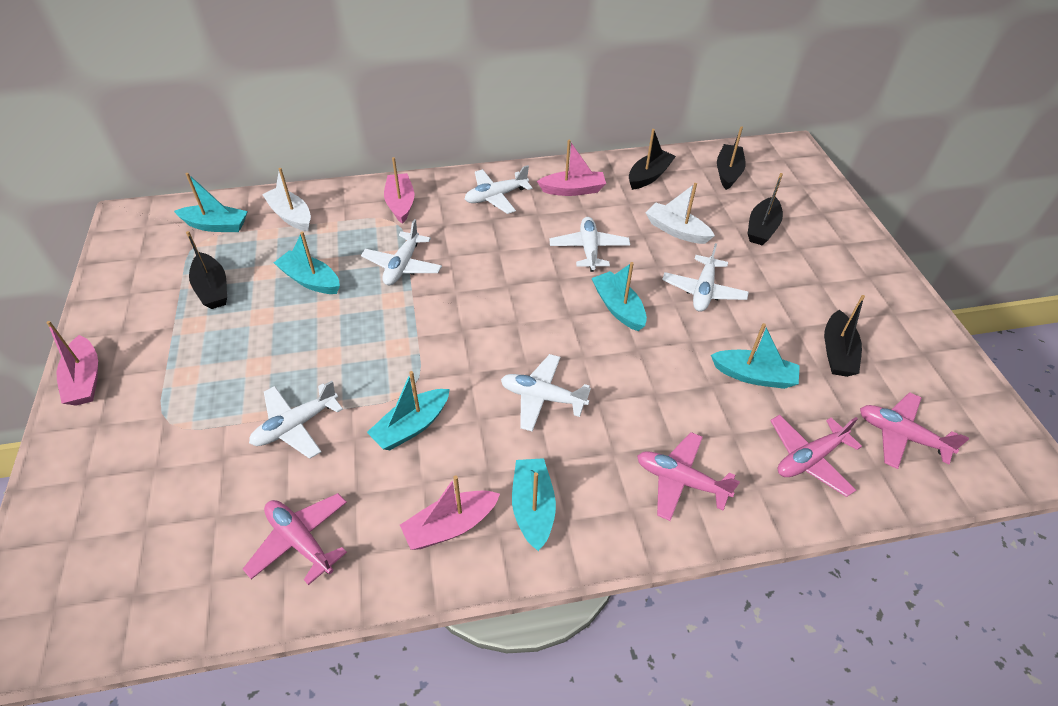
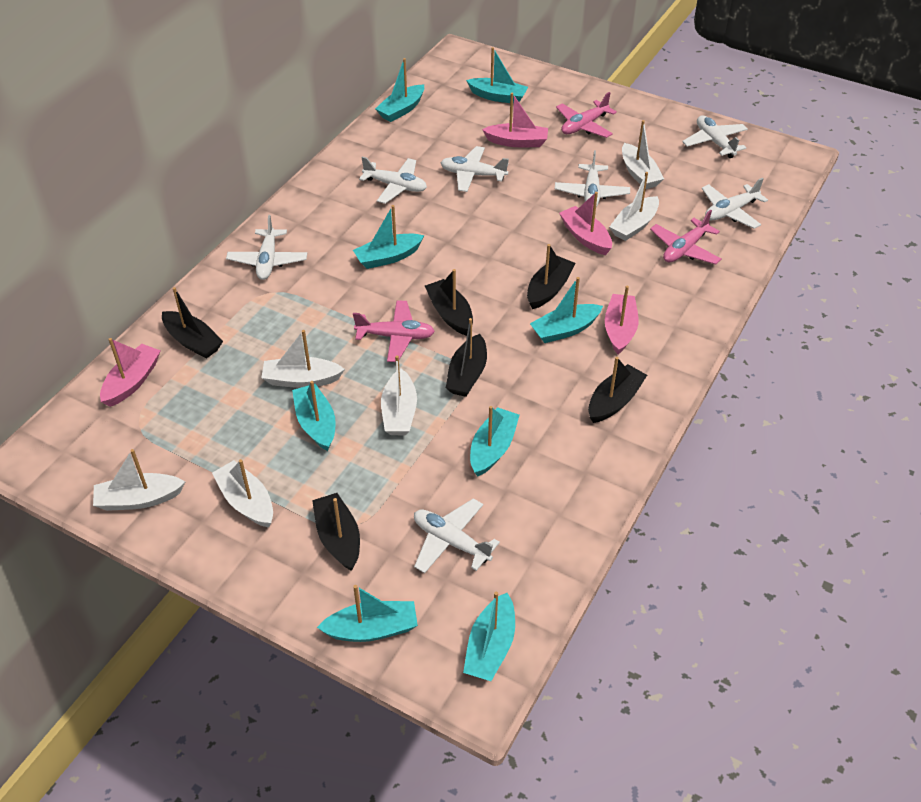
black boat: 5 -> 6
pink plane: 4 -> 3
turquoise boat: 6 -> 8
white boat: 2 -> 6
white plane: 6 -> 7

